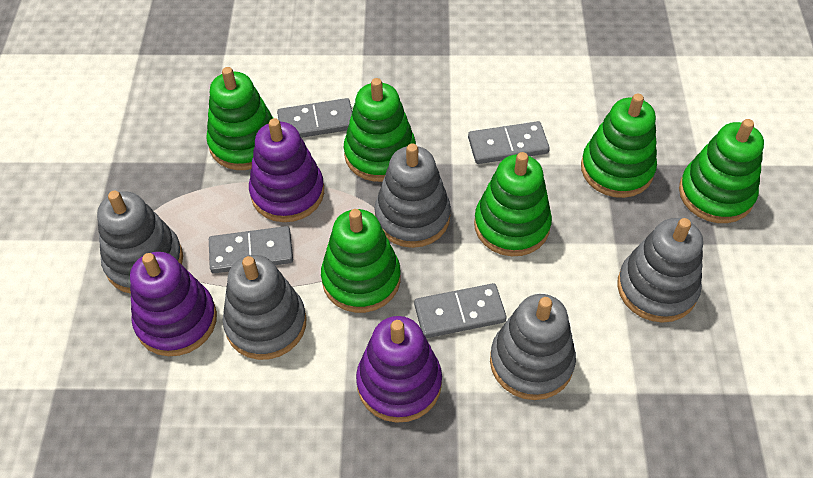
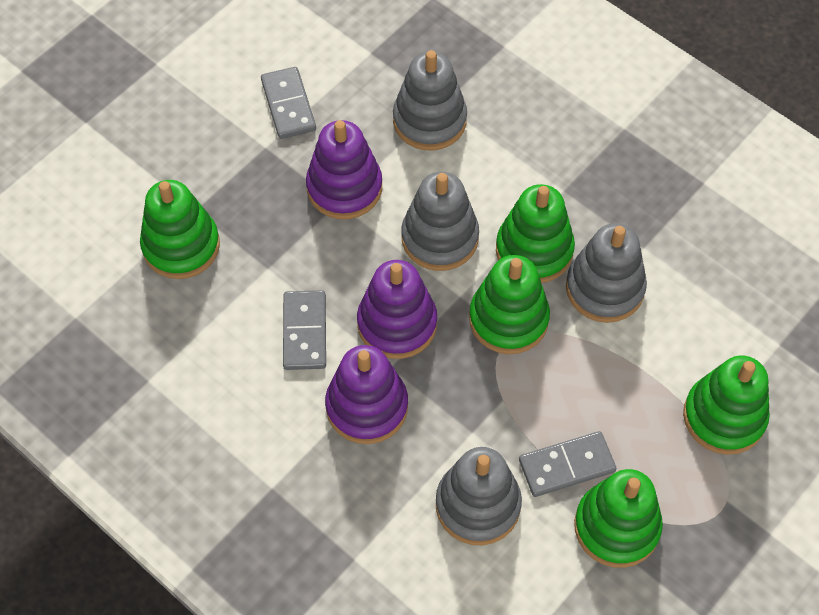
green stacking toy: 6 -> 5
grey domino: 4 -> 3
grey stacking toy: 5 -> 4

